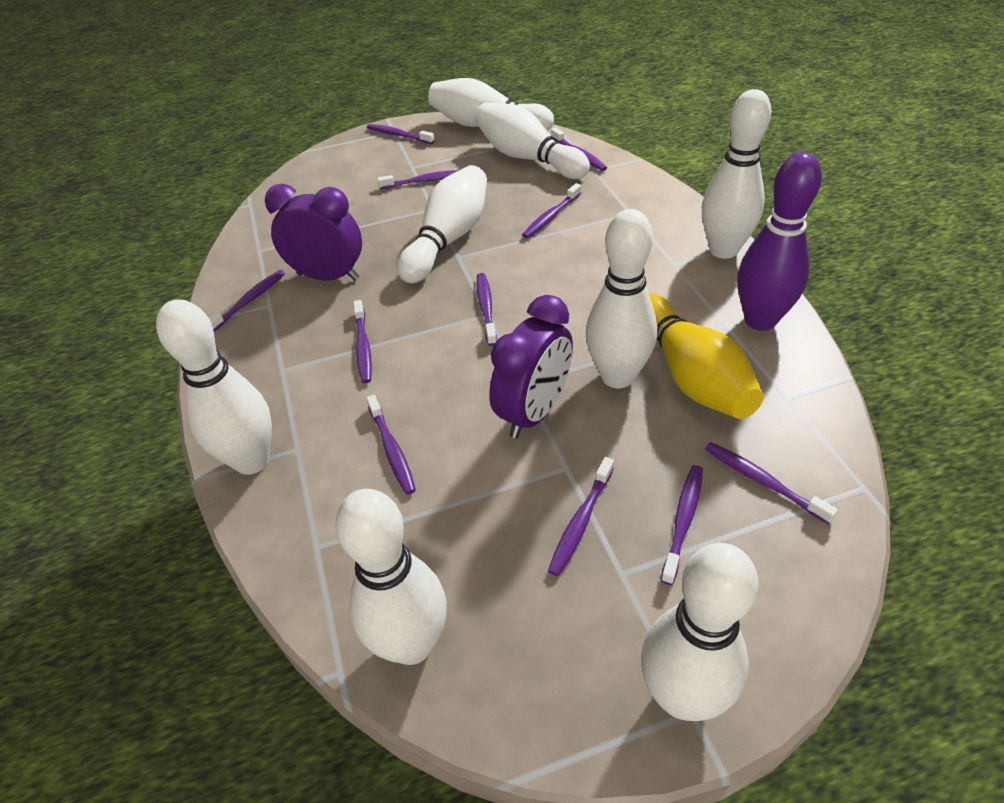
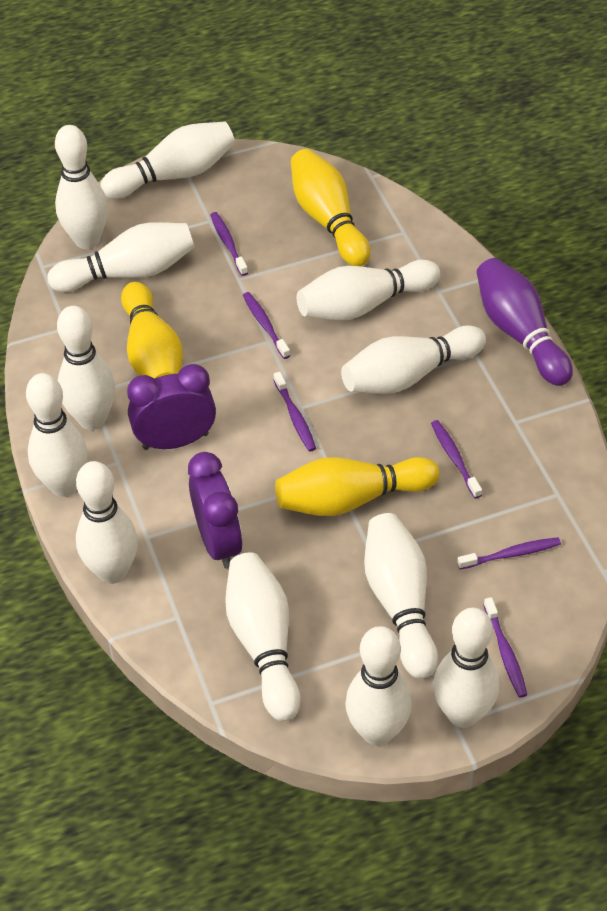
purple toothbrush: 11 -> 6
white bowling pin: 8 -> 12
yellow bowling pin: 1 -> 3

